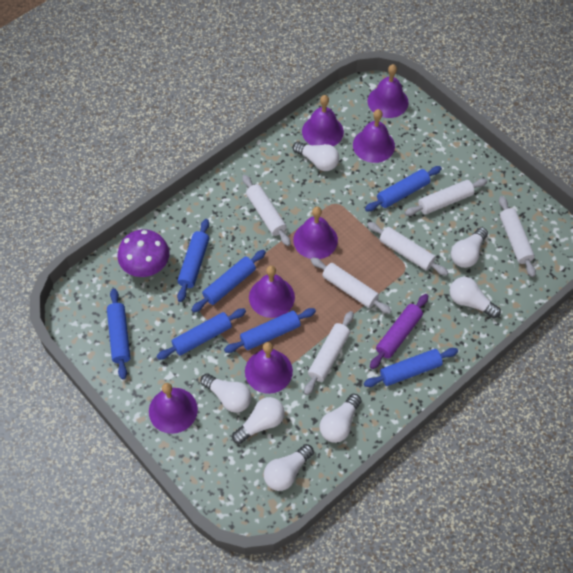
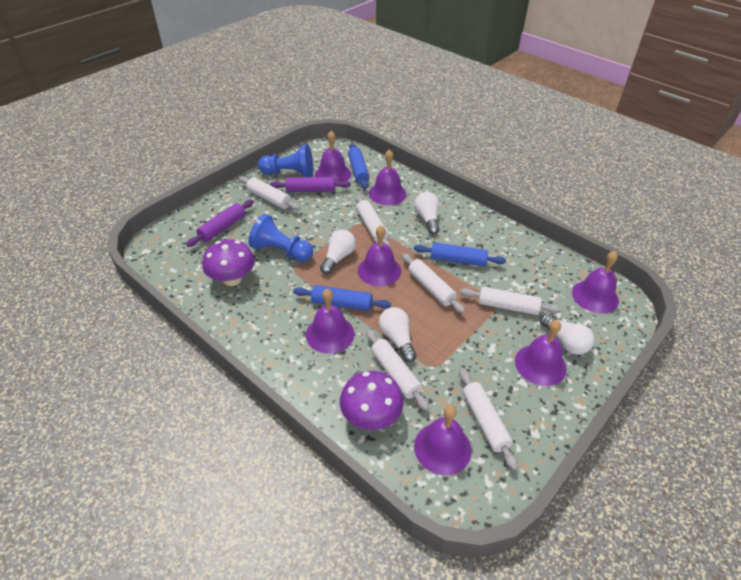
blue pawn: 0 -> 2
blue rolling pin: 7 -> 3
purple mushroom: 1 -> 2
purple rolling pin: 1 -> 2
white light bulb: 7 -> 4

